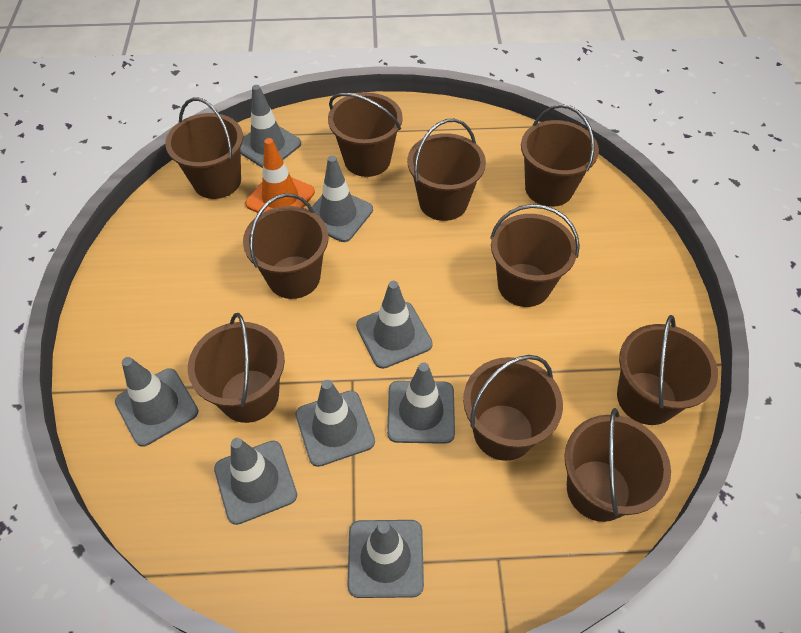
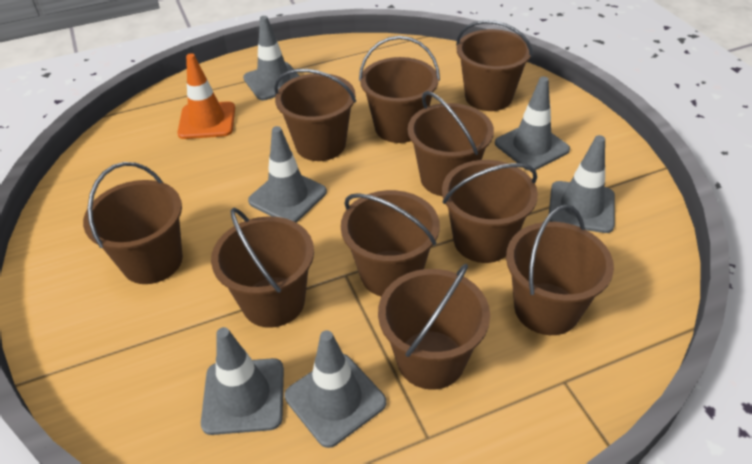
grey traffic cone: 8 -> 6

